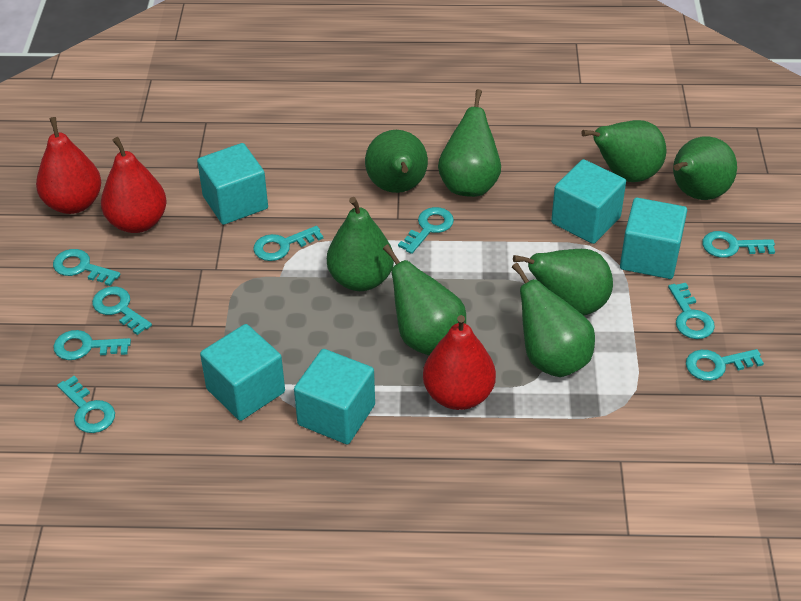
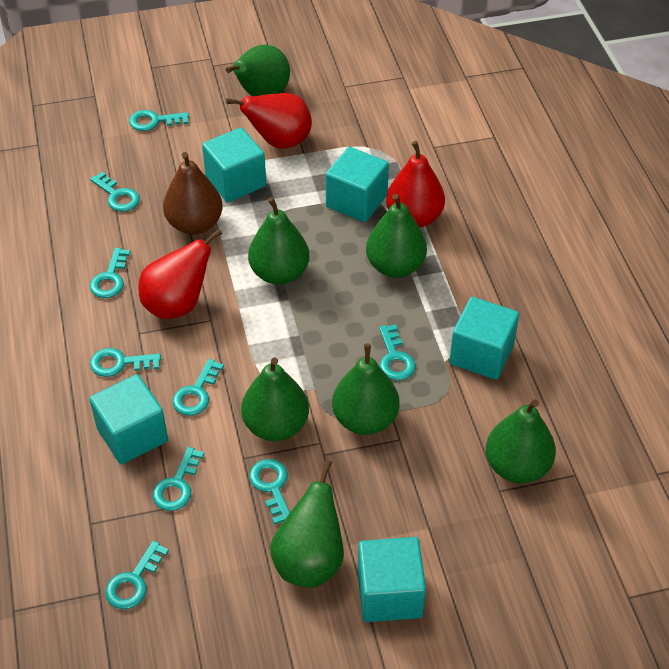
brown pear: 0 -> 1
green pear: 8 -> 7

